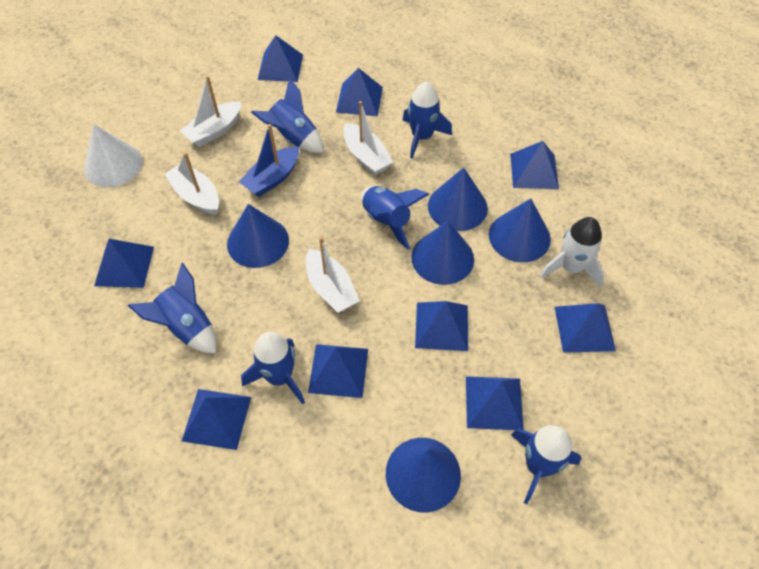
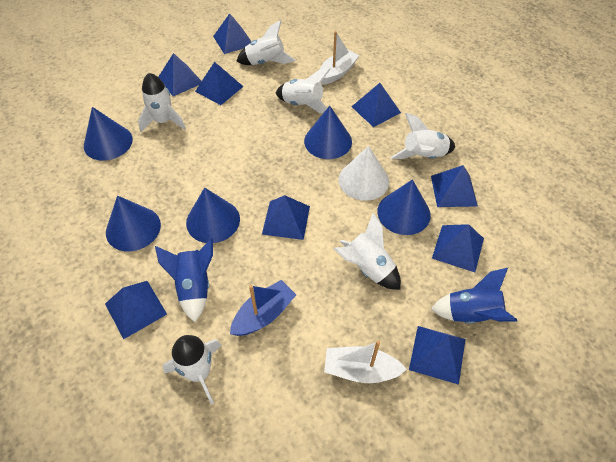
blue rocket: 6 -> 2
white boat: 4 -> 2
white rocket: 1 -> 6

